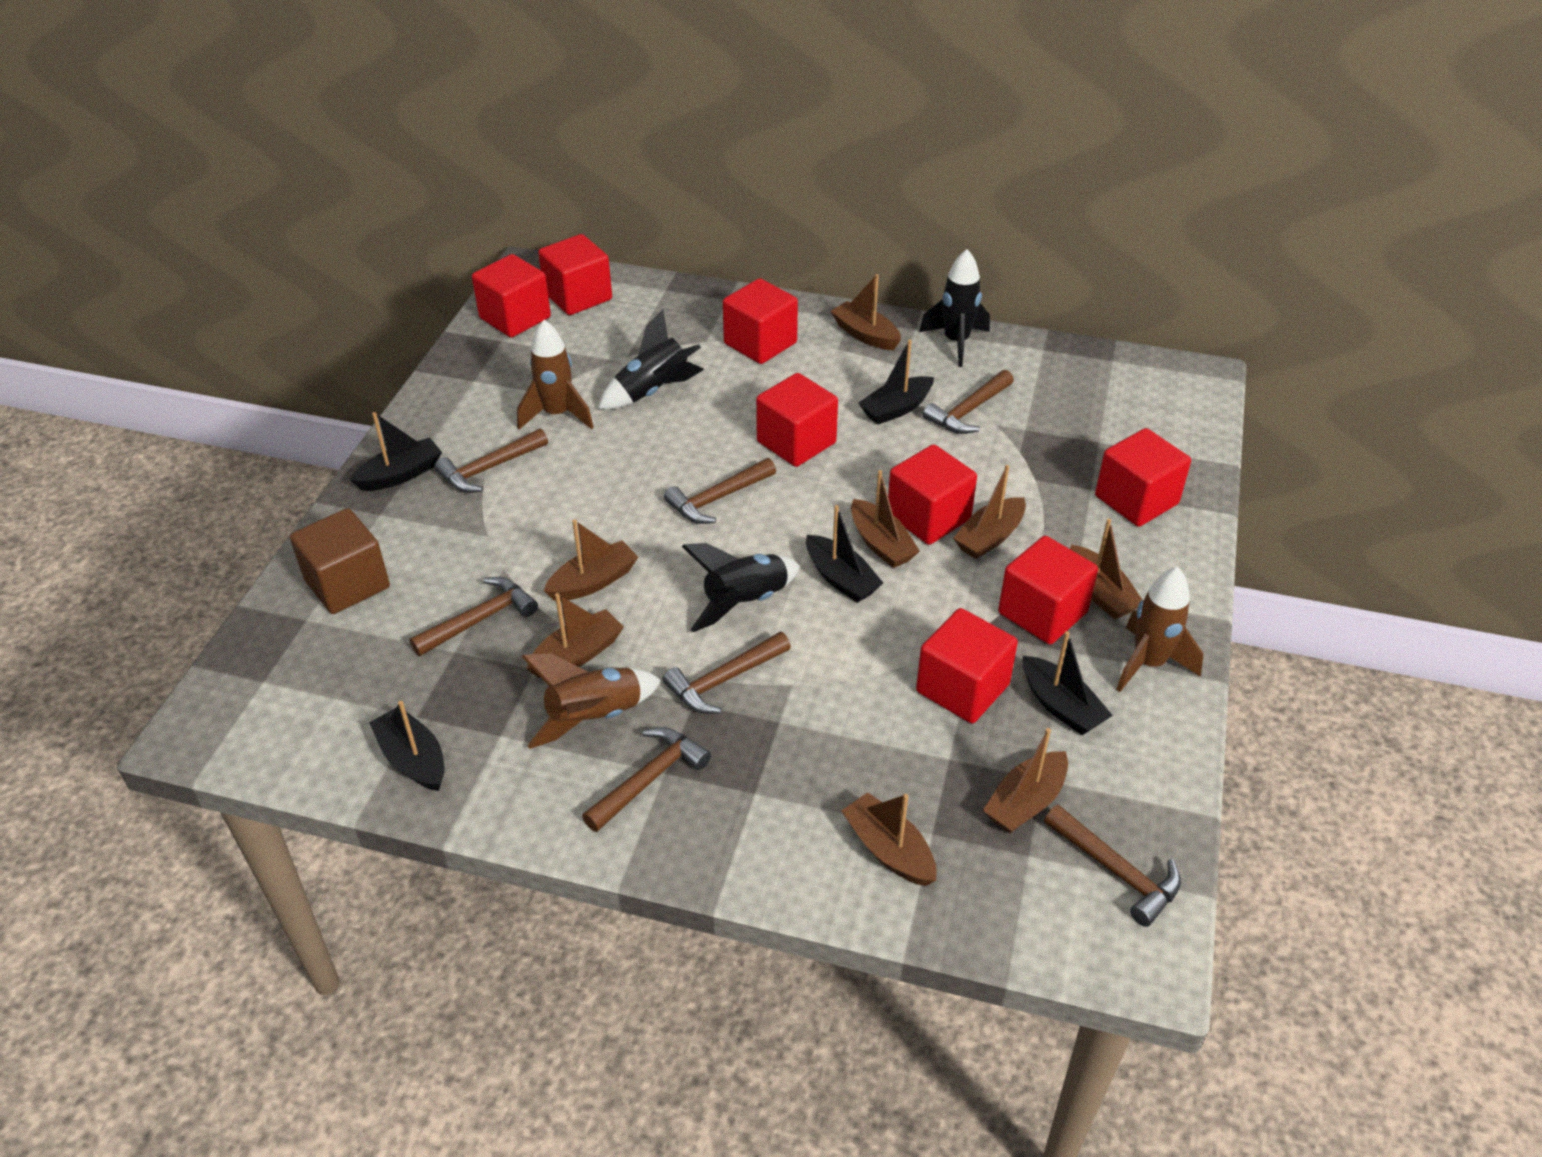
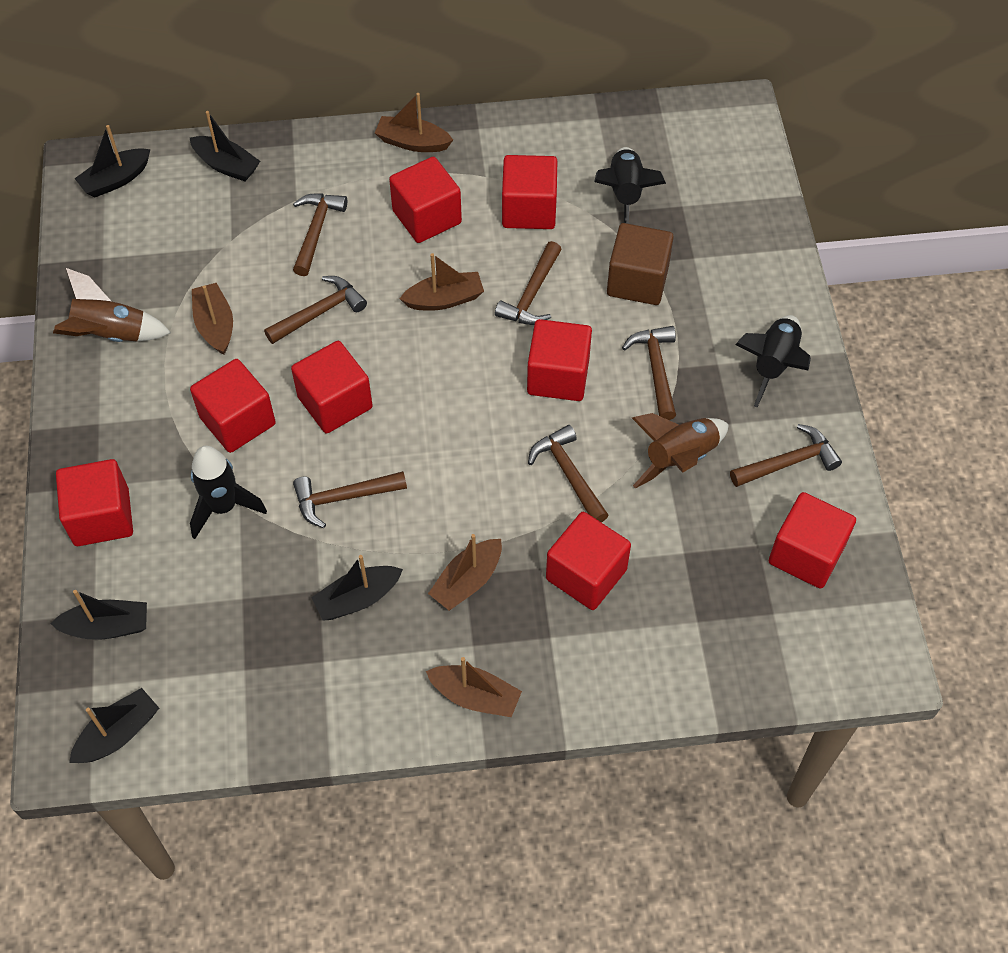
brown boat: 8 -> 5
brown rocket: 3 -> 2

